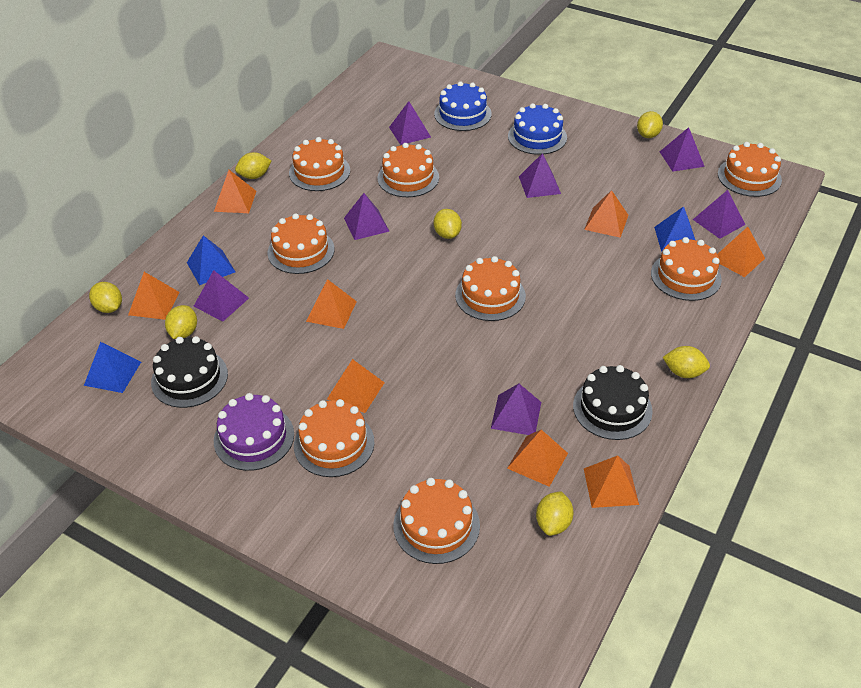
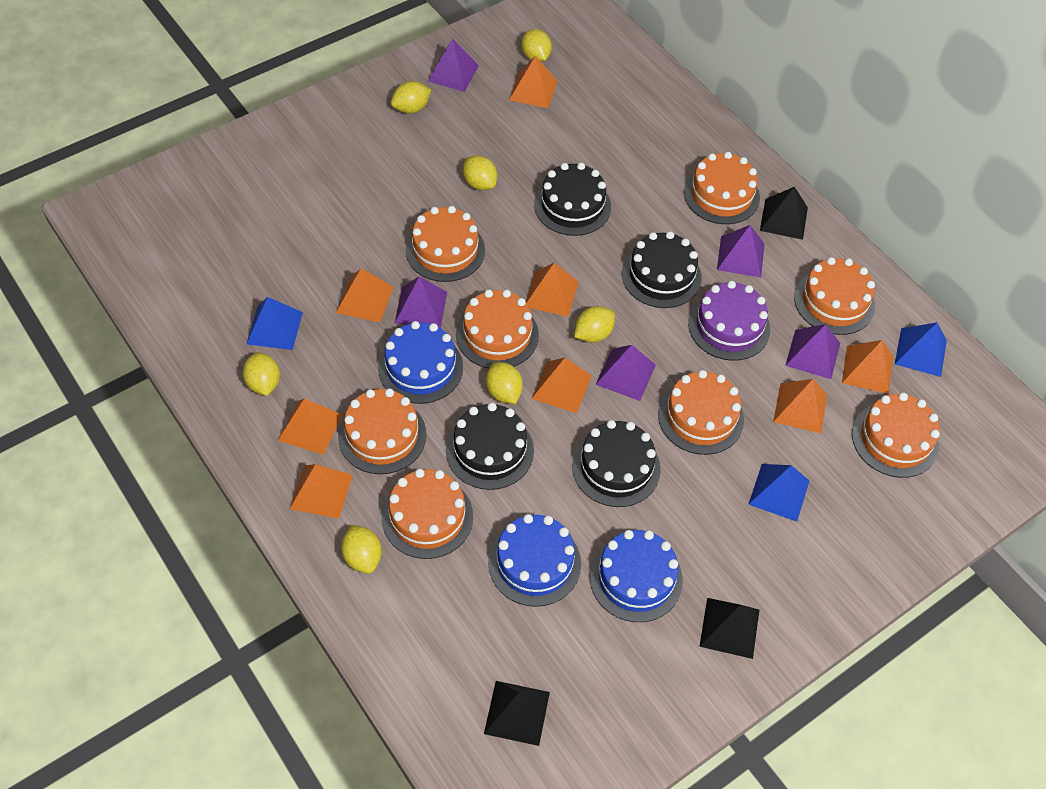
black cake: 2 -> 4
black pyramid: 0 -> 3
blue cake: 2 -> 3
purple pyramid: 7 -> 5

